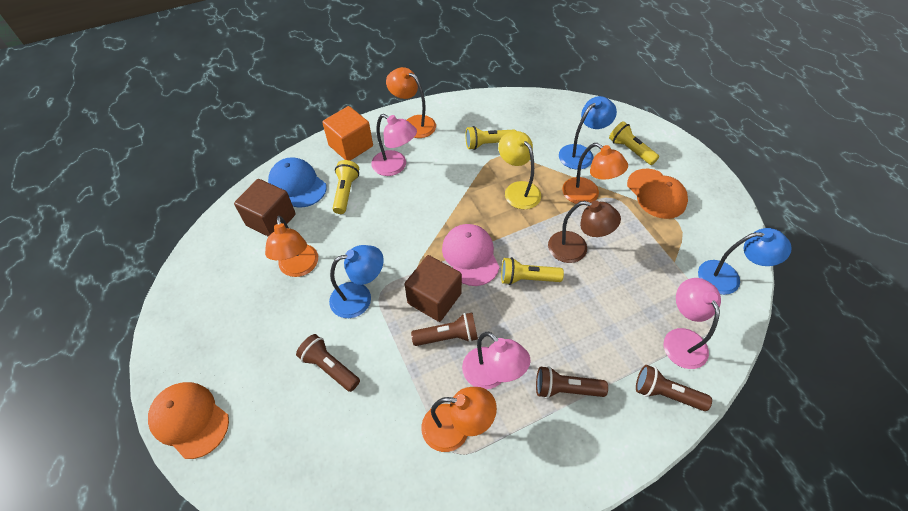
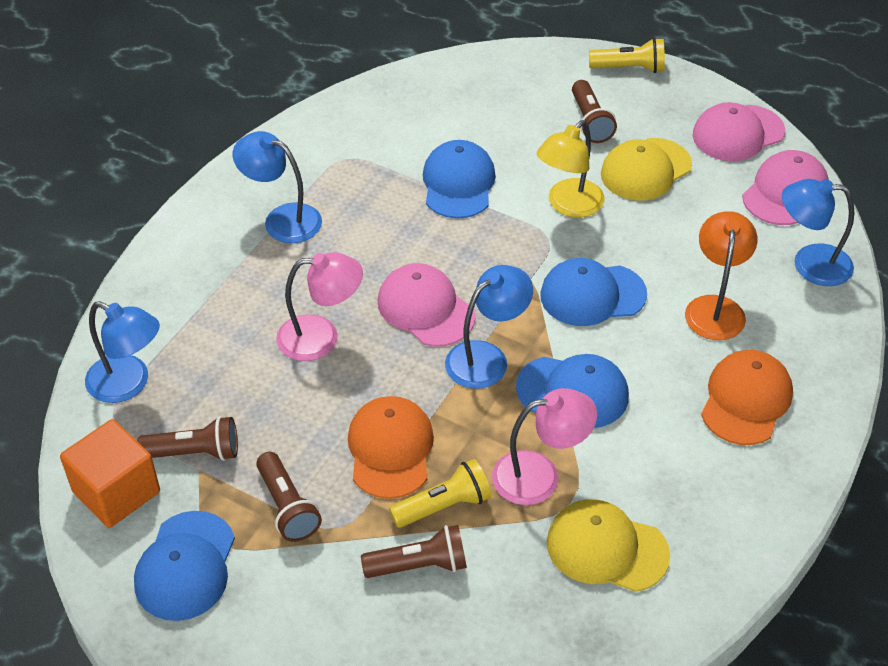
blue cap: 1 -> 4
blue lamp: 3 -> 4
brown cube: 2 -> 0
brown lamp: 1 -> 0
orange lamp: 4 -> 1
pink cap: 1 -> 3
pink lamp: 3 -> 2
yellow cap: 0 -> 2
yellow flashlight: 4 -> 2

